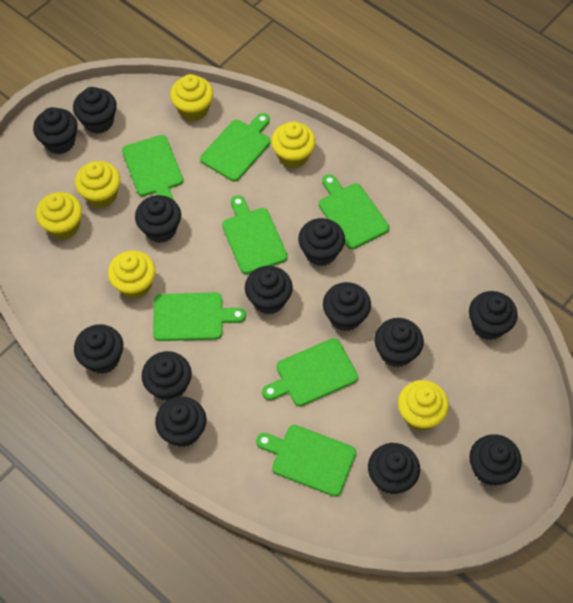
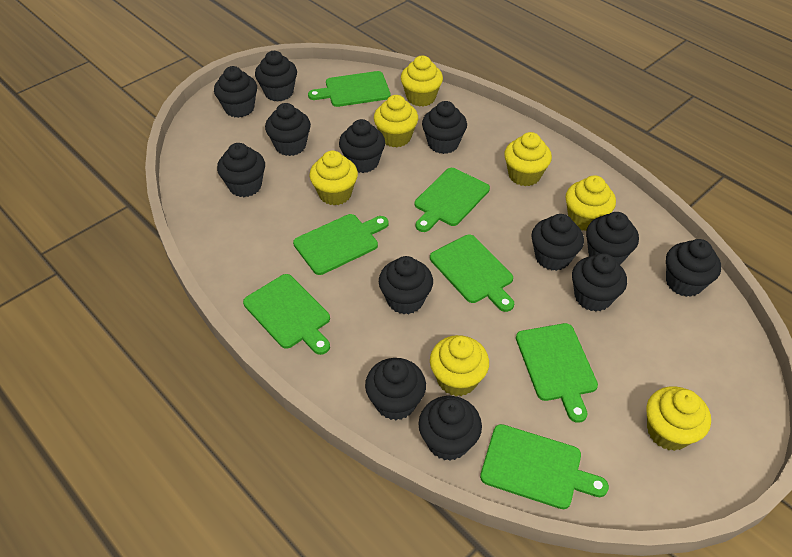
yellow cupcake: 6 -> 7

